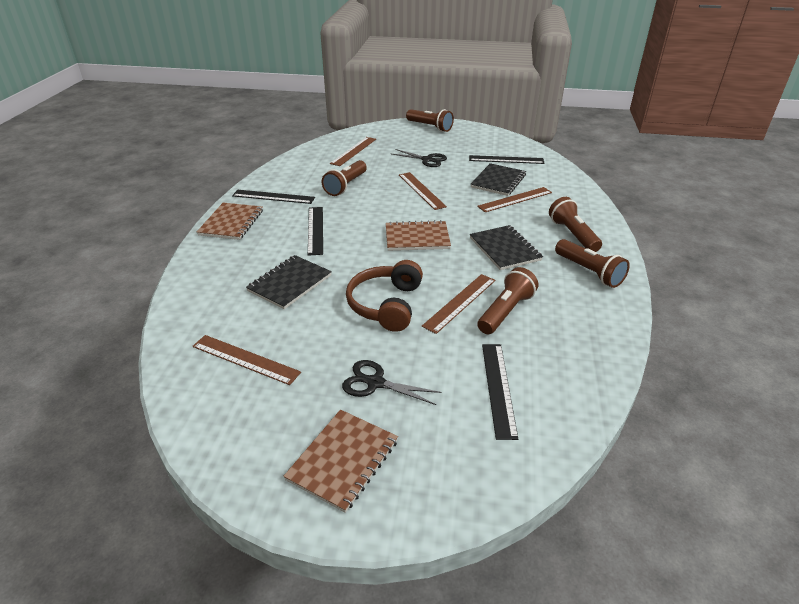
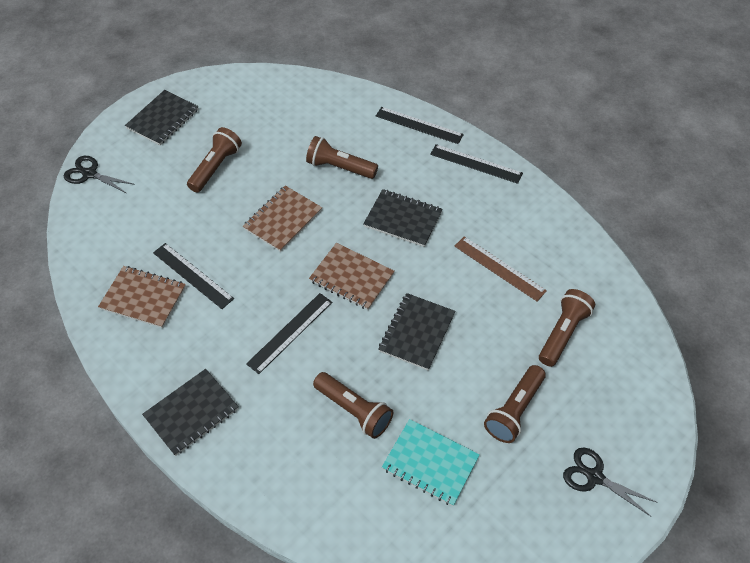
black notebook: 3 -> 4
brown headphones: 1 -> 0
brown ruler: 5 -> 1
turquoise notebook: 0 -> 1

